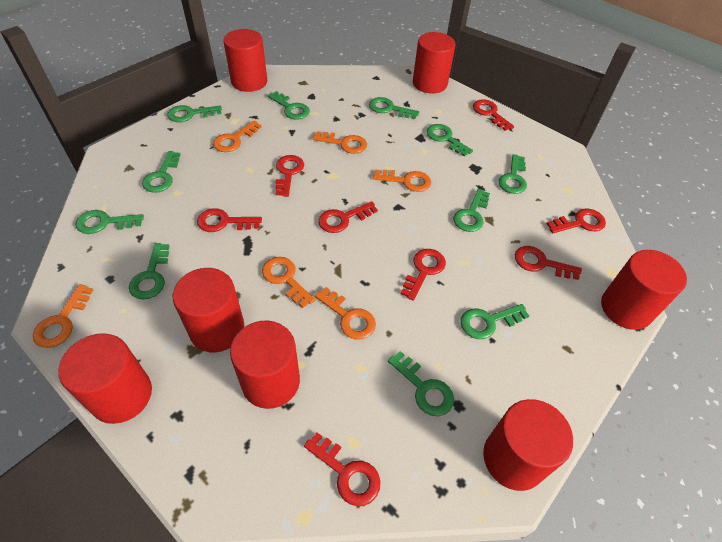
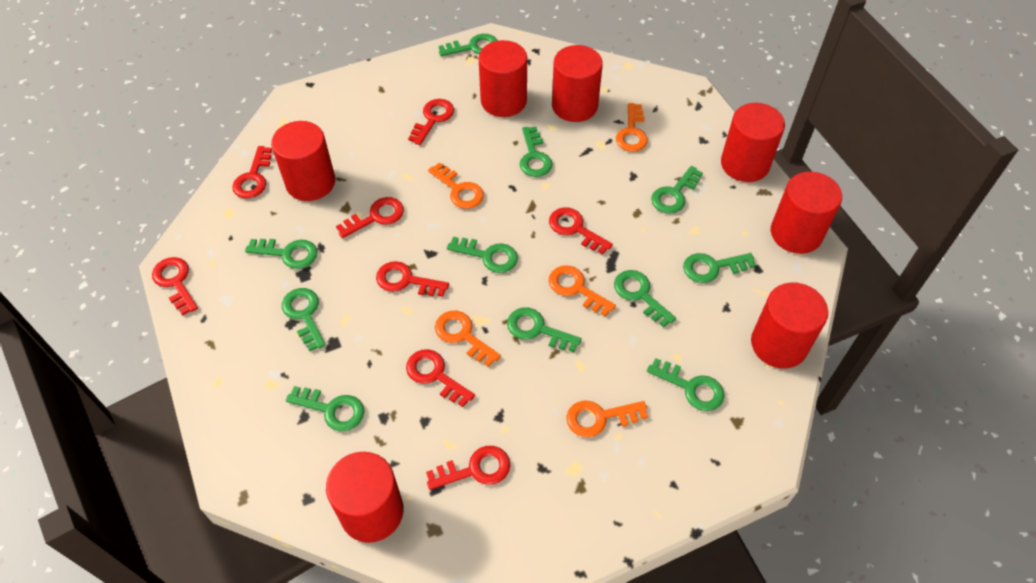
orange key: 6 -> 5

